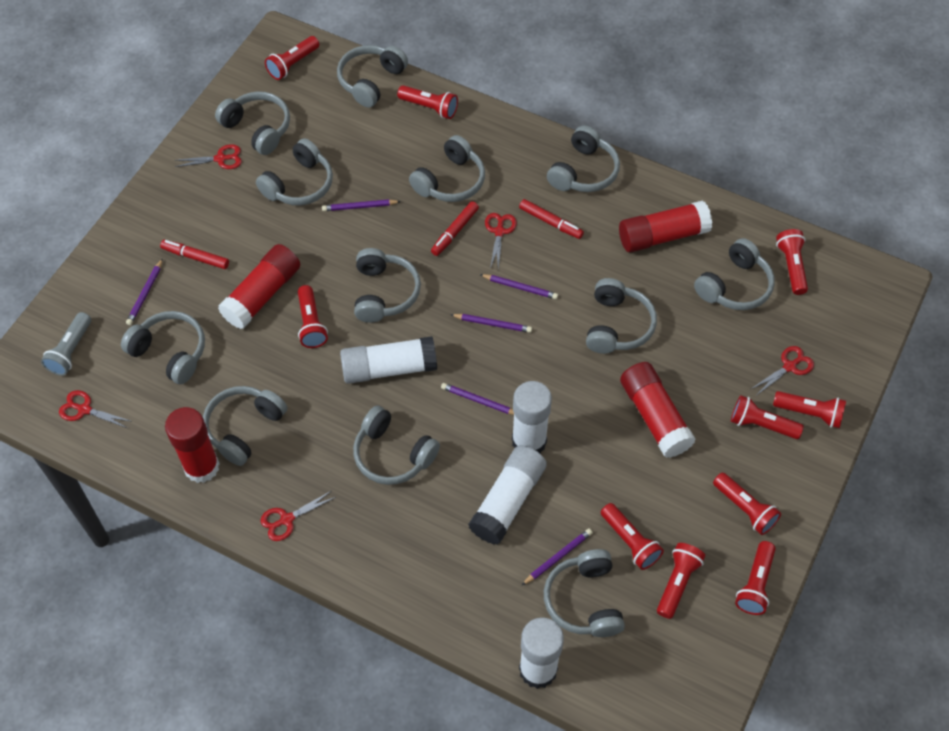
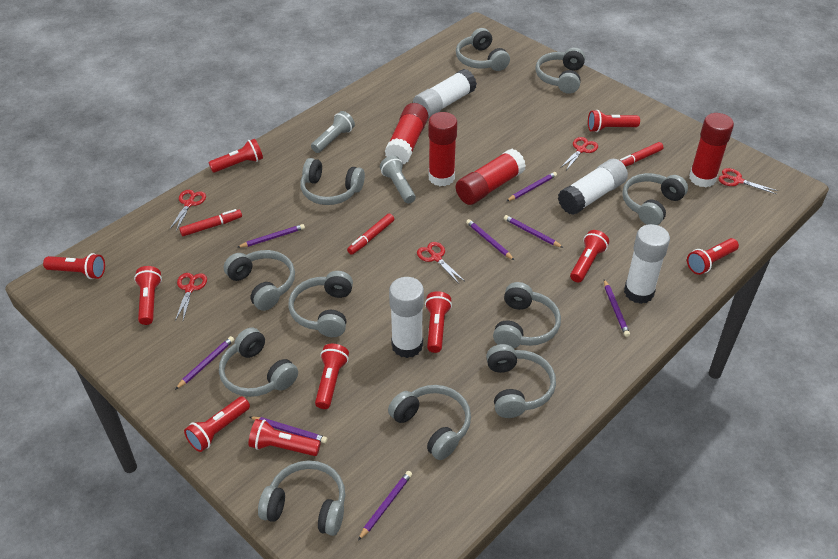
grey flashlight: 1 -> 2
grey headphones: 12 -> 11
purple pencil: 6 -> 8

